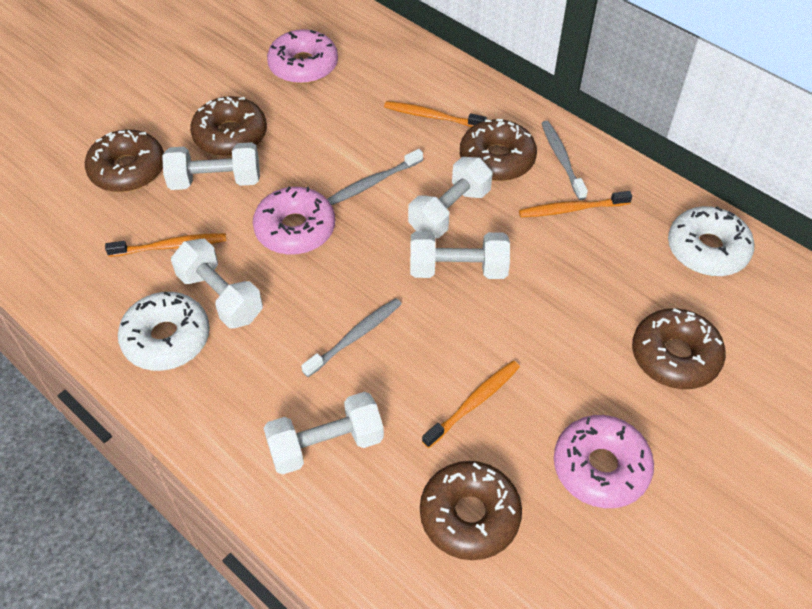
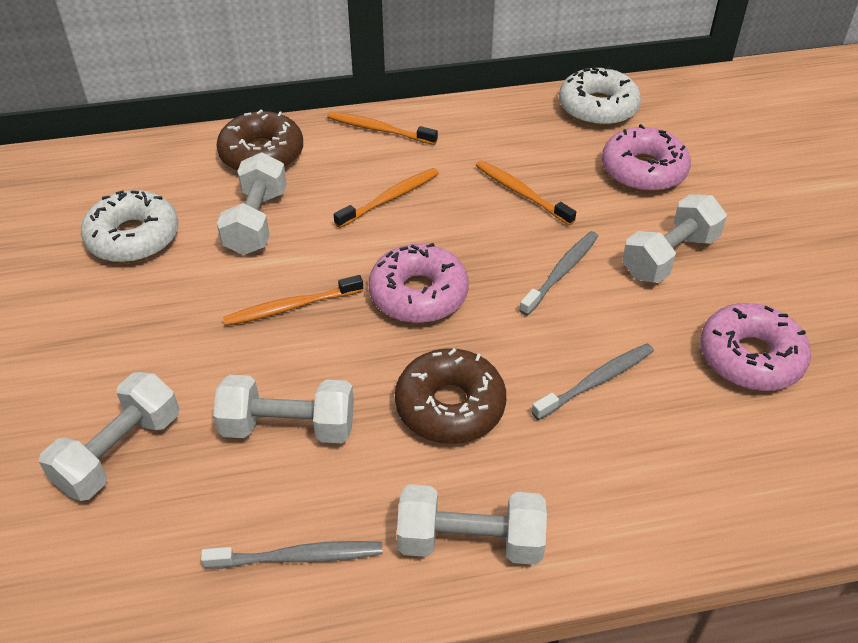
brown donut: 5 -> 2

